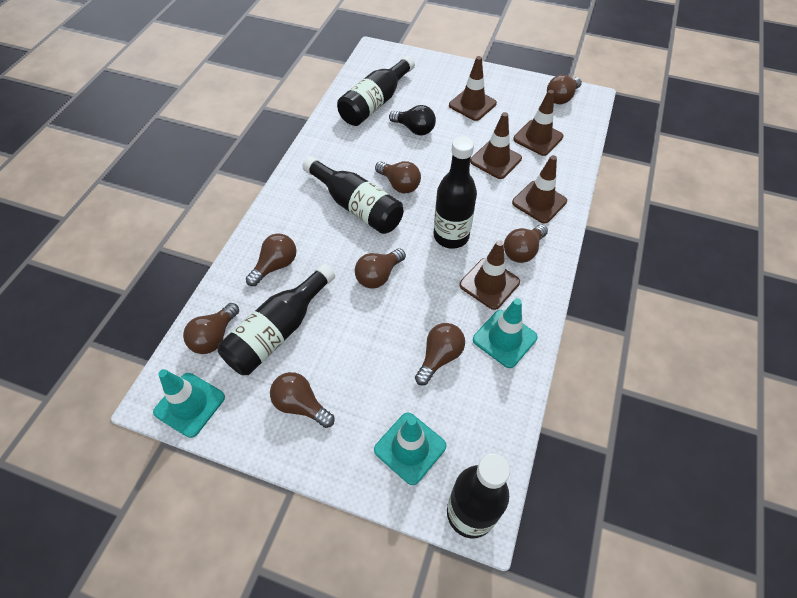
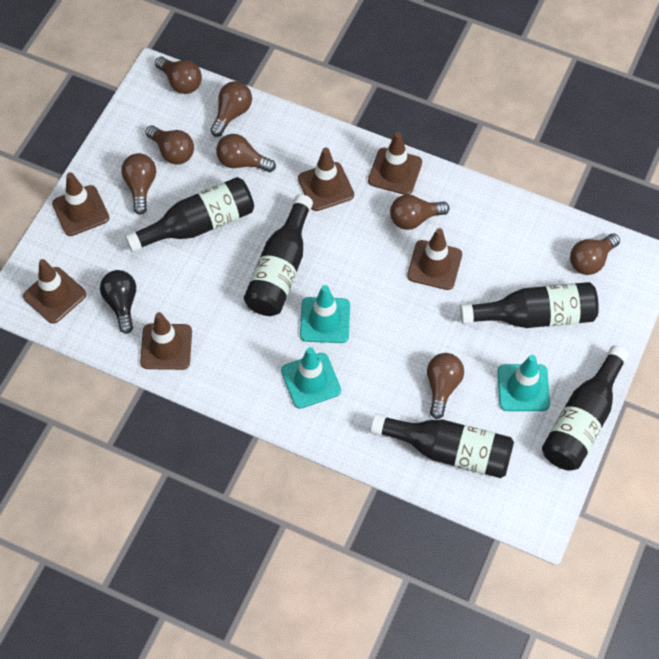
brown traffic cone: 5 -> 6

